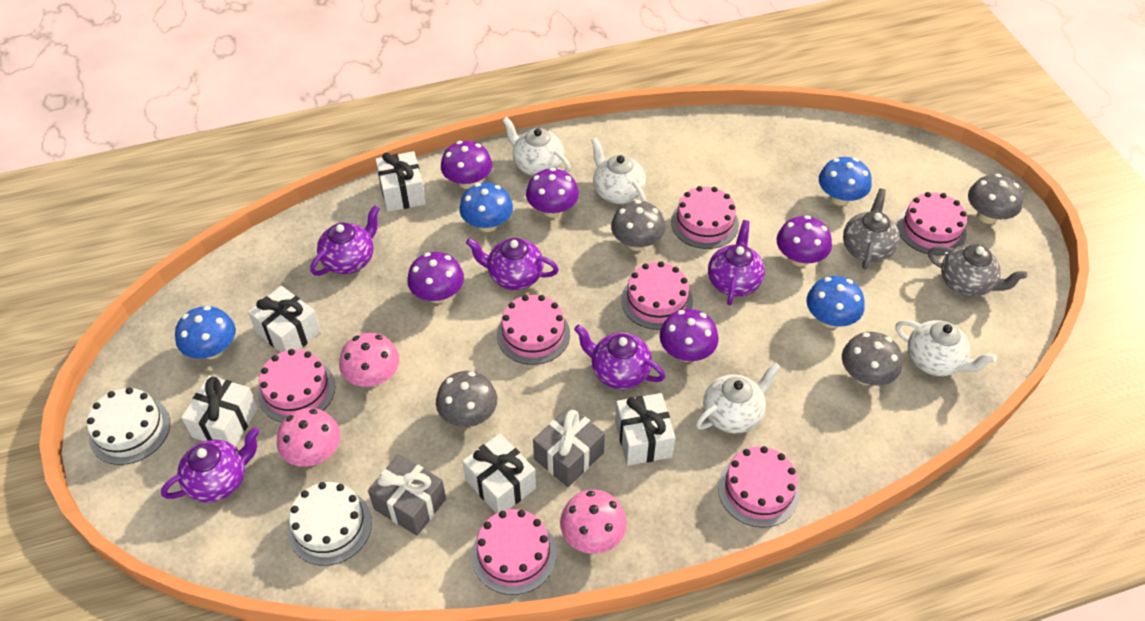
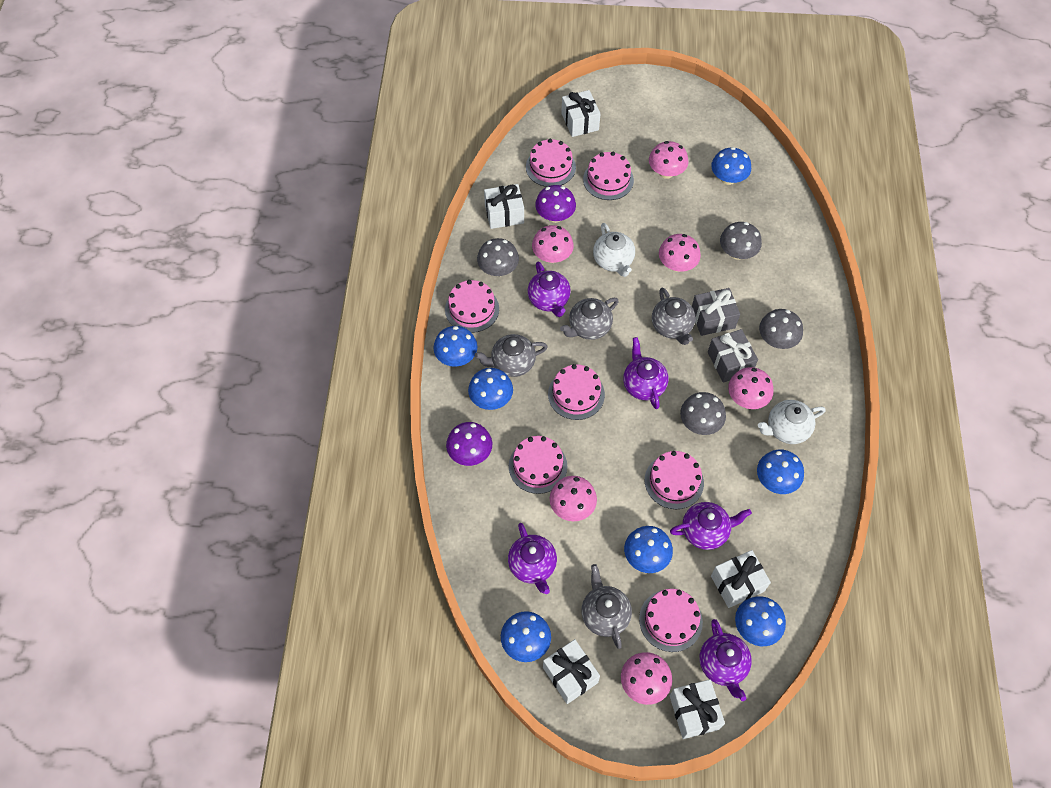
blue mushroom: 4 -> 7
grey teapot: 2 -> 4
pink mushroom: 3 -> 6
purple mushroom: 5 -> 2
white cake: 2 -> 0
white teapot: 4 -> 2

